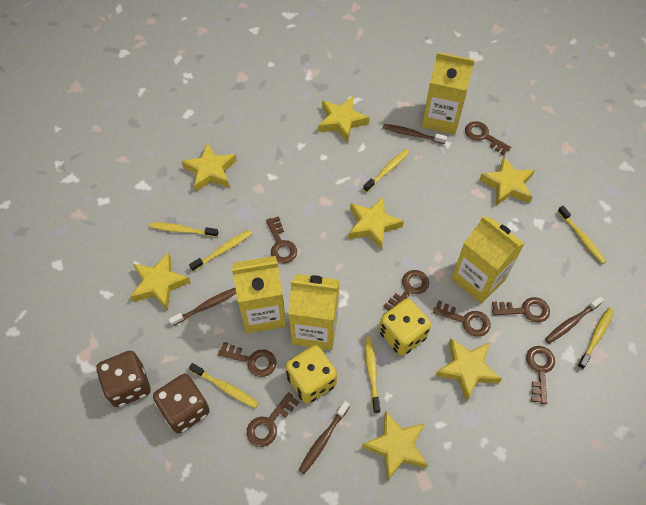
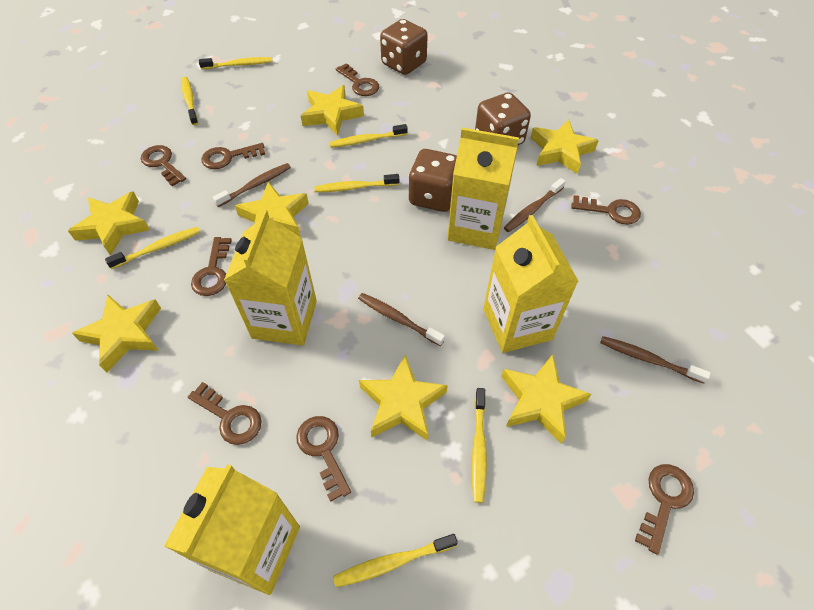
brown dice: 2 -> 3
yellow dice: 2 -> 0

